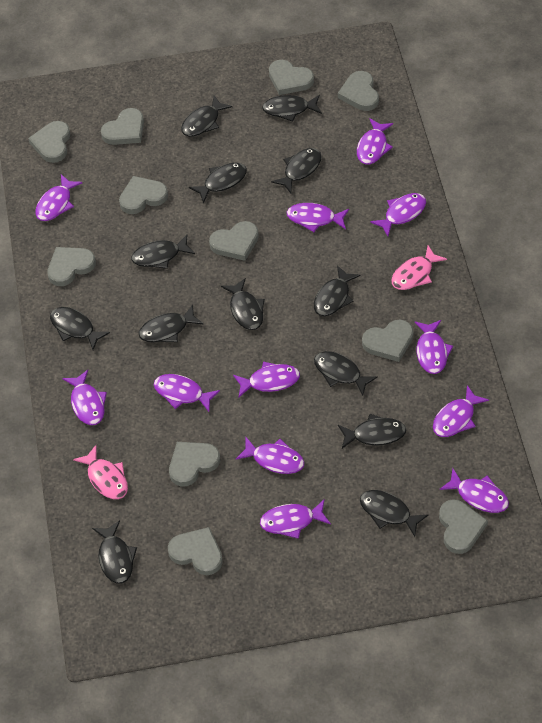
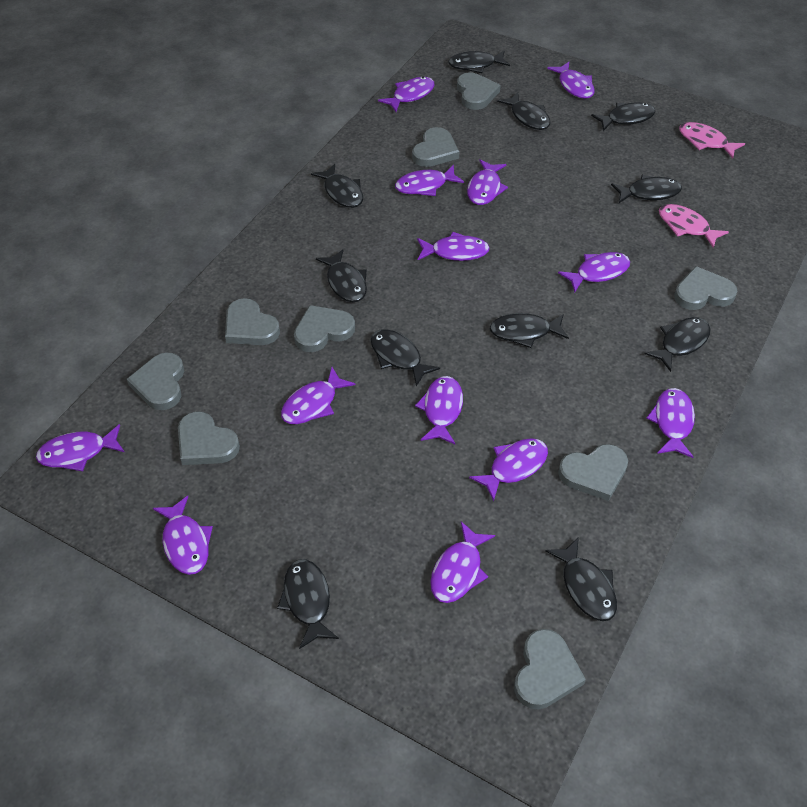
black fish: 13 -> 11
grey heart: 11 -> 9
purple fish: 12 -> 13

